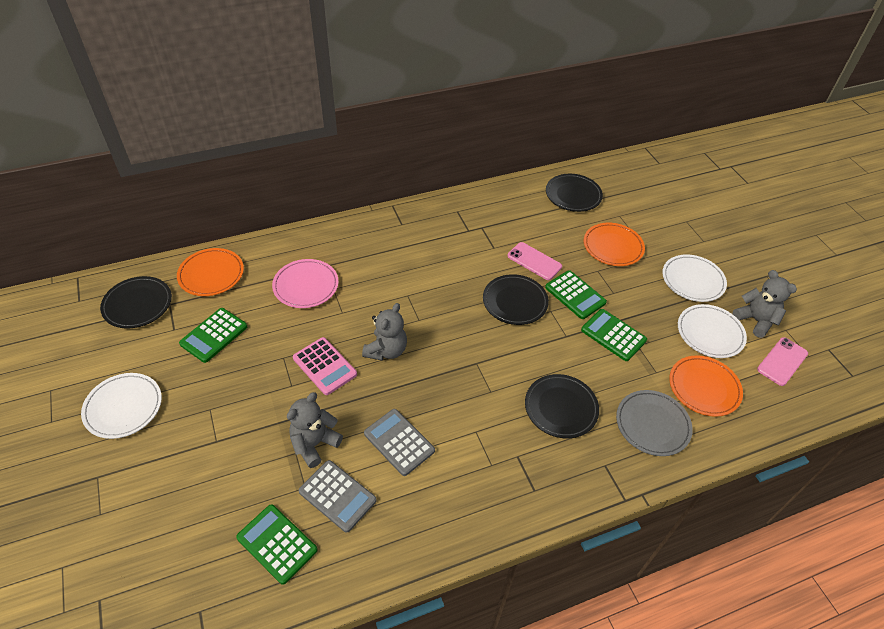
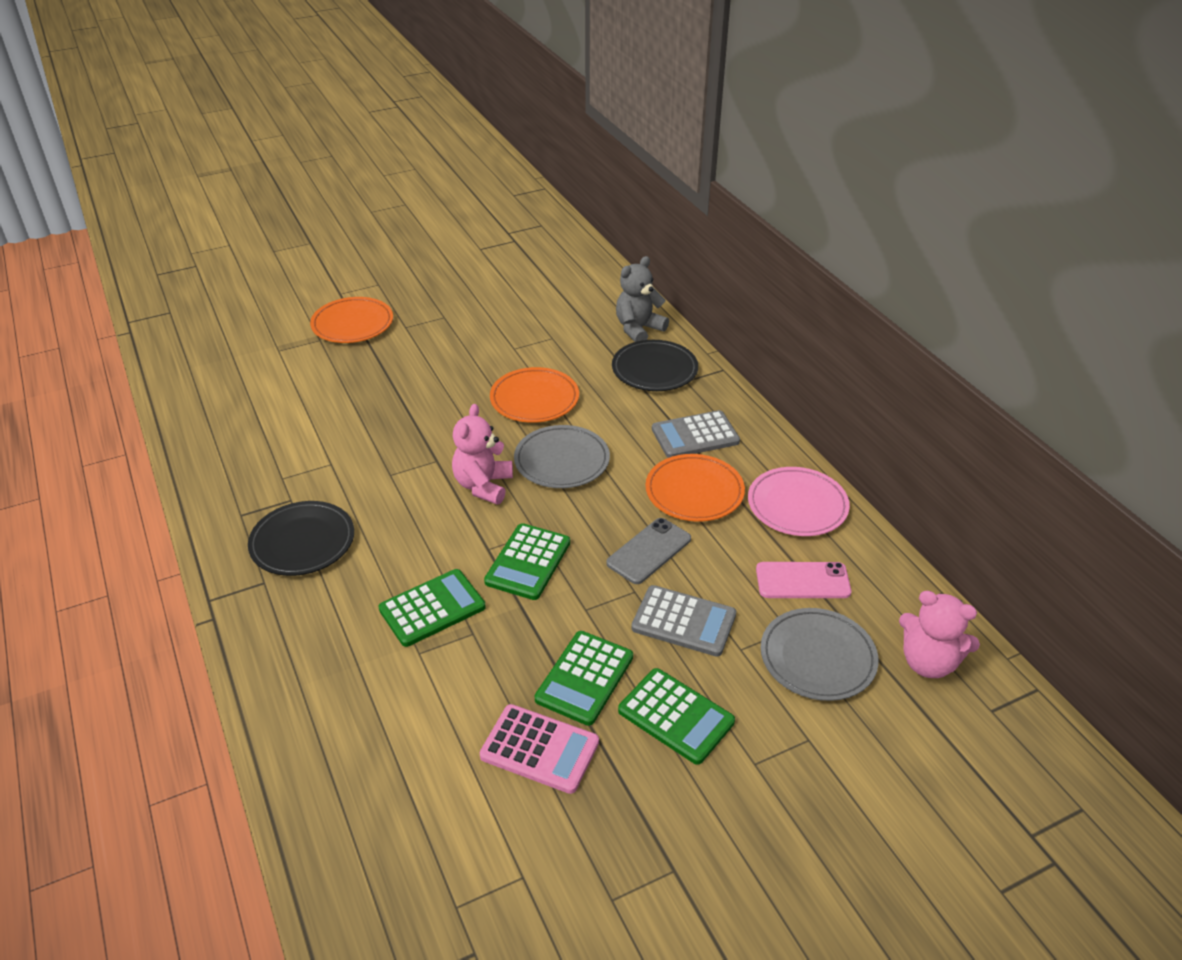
black plate: 4 -> 2
grey phone: 0 -> 1
grey plate: 1 -> 2
grey teddy bear: 3 -> 1
pink phone: 2 -> 1
pink teddy bear: 0 -> 2
white plate: 3 -> 0

